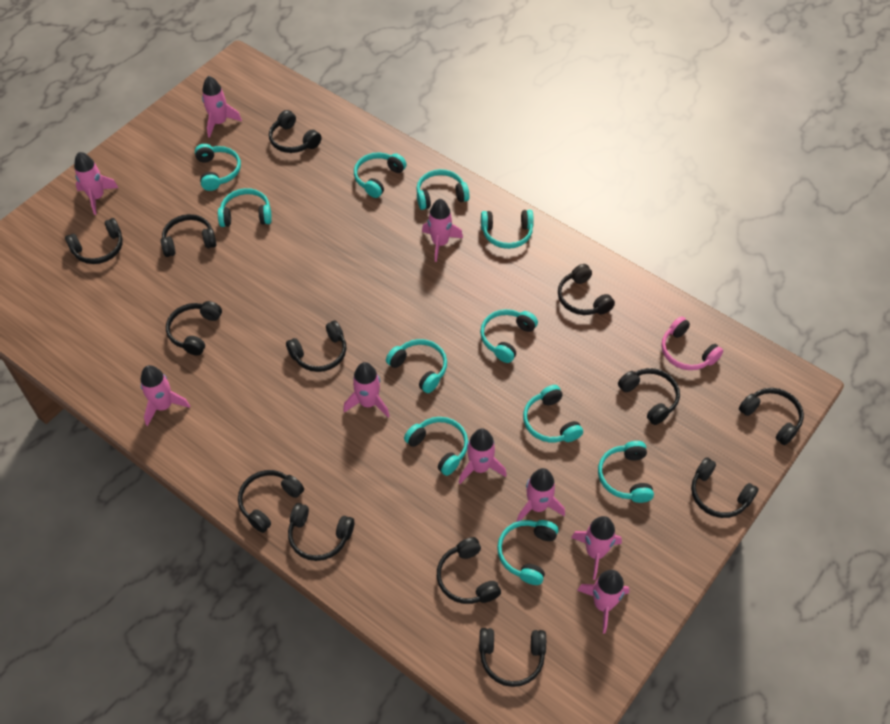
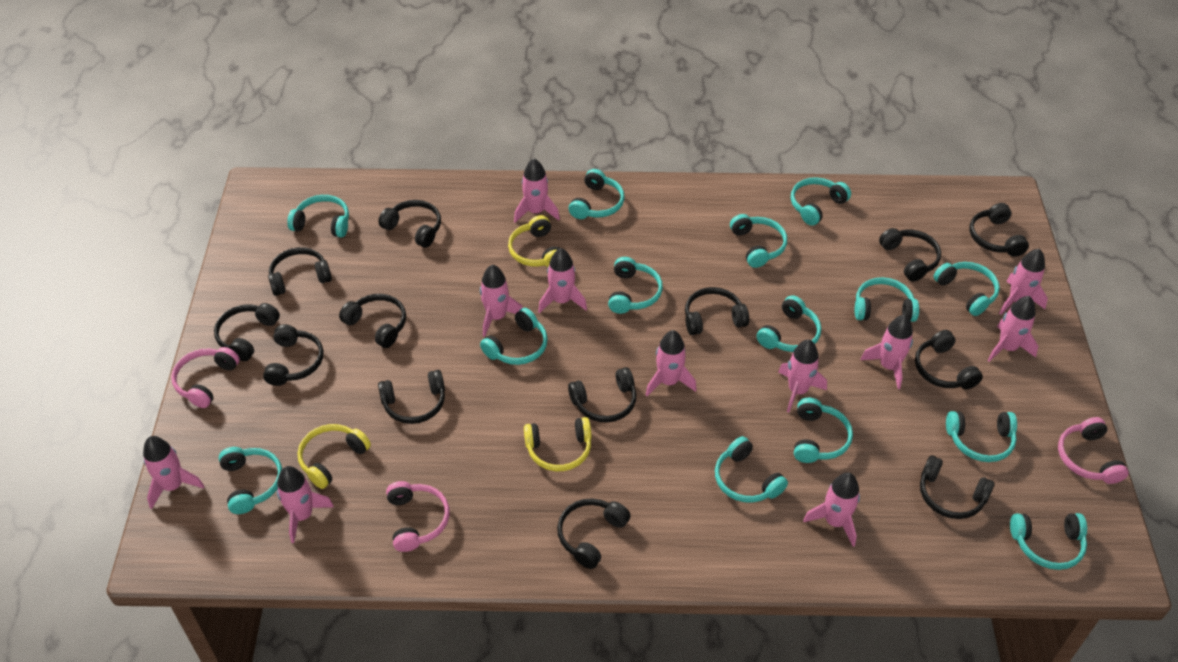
pink headphones: 1 -> 3
pink rocket: 9 -> 11
turquoise headphones: 11 -> 14
yellow headphones: 0 -> 3

